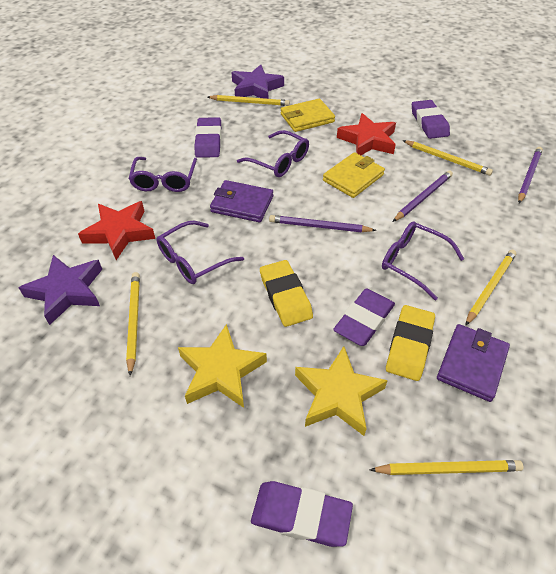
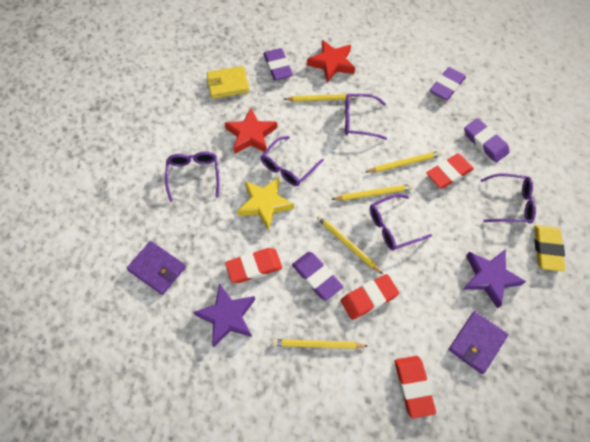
purple glasses: 4 -> 5
purple pencil: 3 -> 0
red eraser: 0 -> 4
yellow eraser: 2 -> 1
yellow star: 2 -> 1
yellow wallet: 2 -> 1

